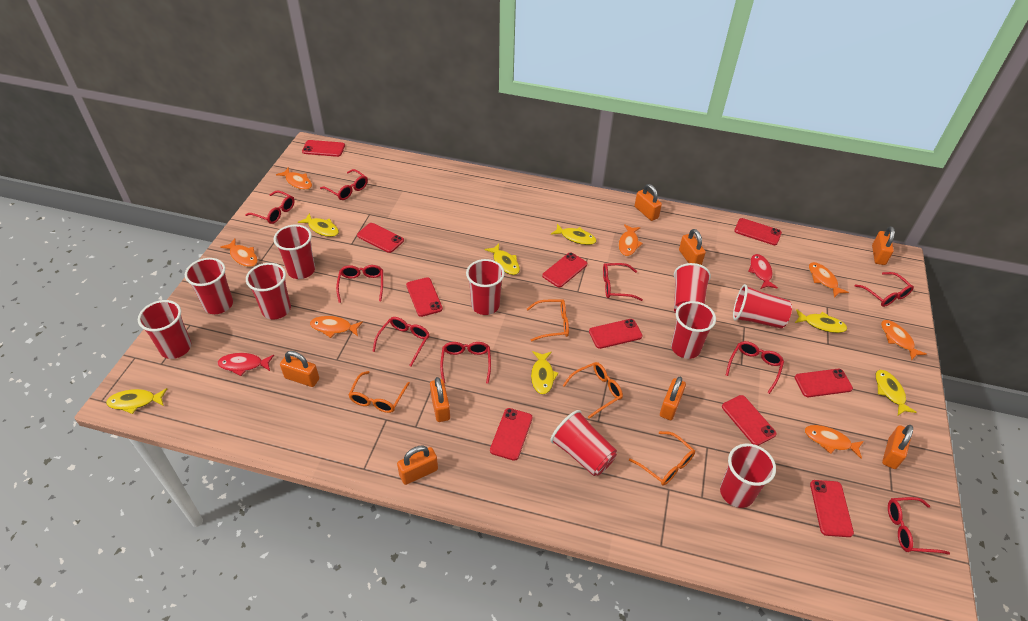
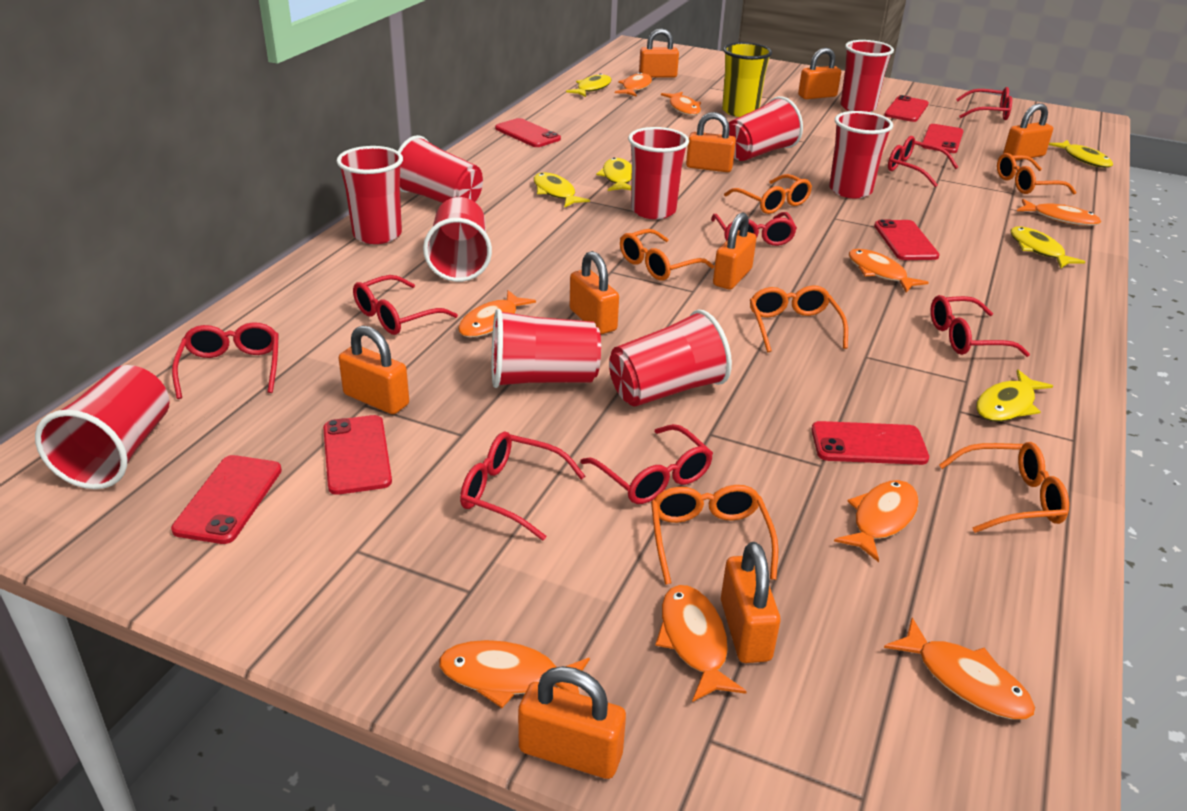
orange fish: 7 -> 9
orange glasses: 4 -> 6
orange padlock: 8 -> 9
red fish: 2 -> 0
red glasses: 9 -> 8
red phone: 10 -> 7
yellow cup: 0 -> 1
yellow fish: 7 -> 6

